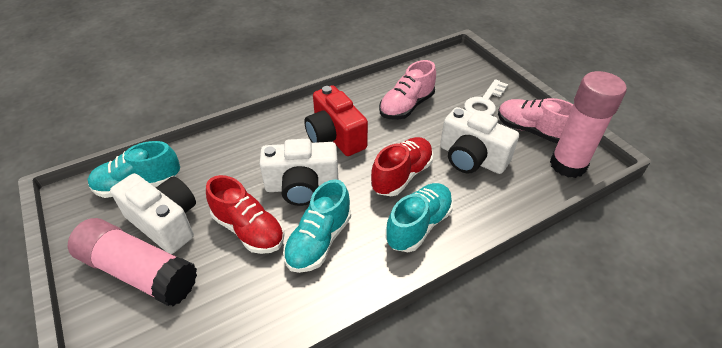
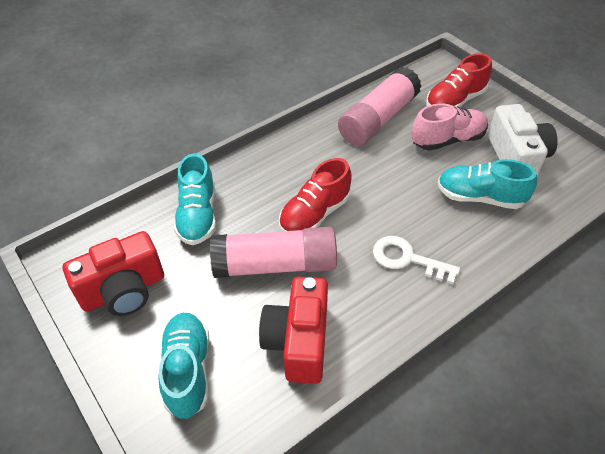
pink shoe: 2 -> 1
red camera: 1 -> 2
white camera: 3 -> 1

